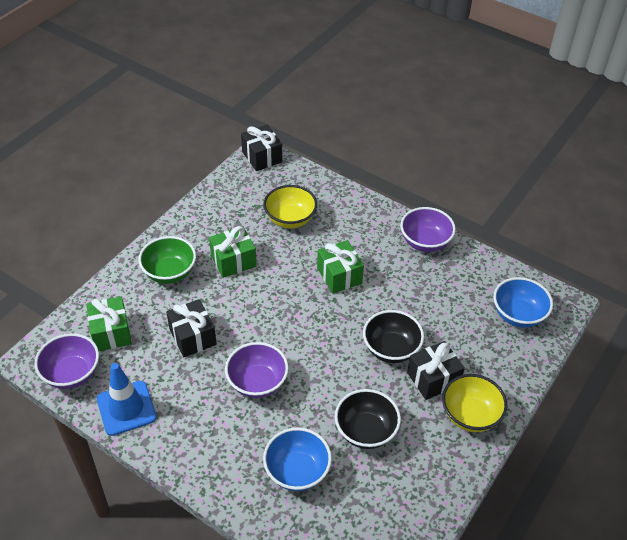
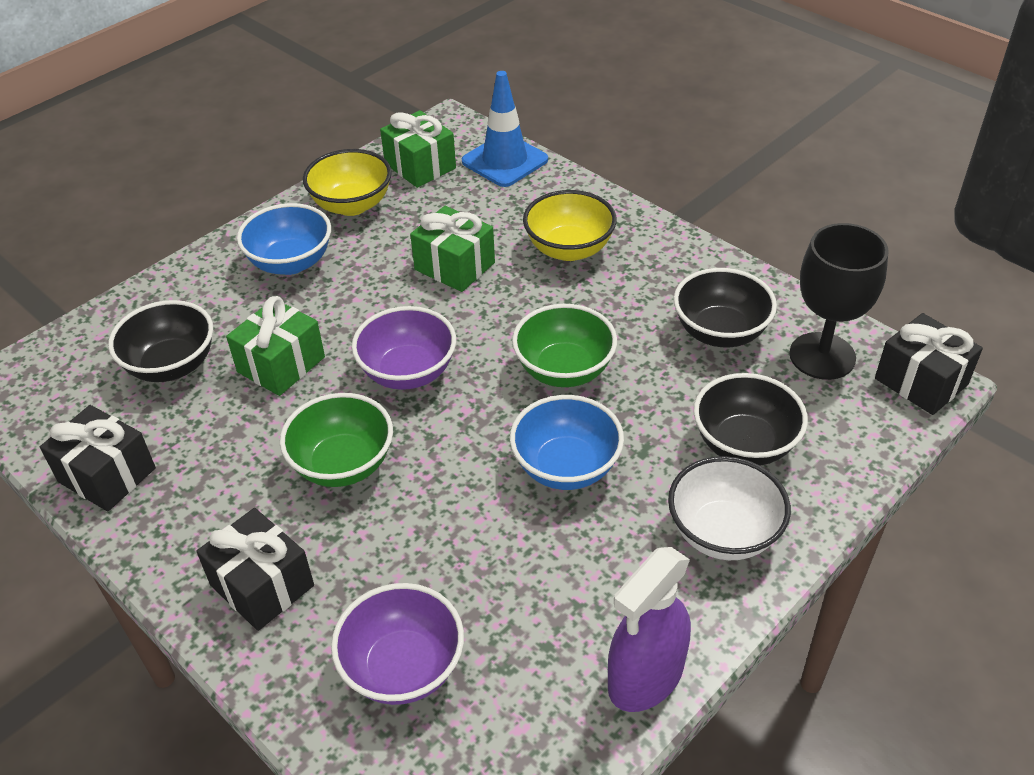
black bowl: 2 -> 3
black goblet: 0 -> 1
green bowl: 1 -> 2
purple bowl: 3 -> 2
purple spray bottle: 0 -> 1
white bowl: 0 -> 1

